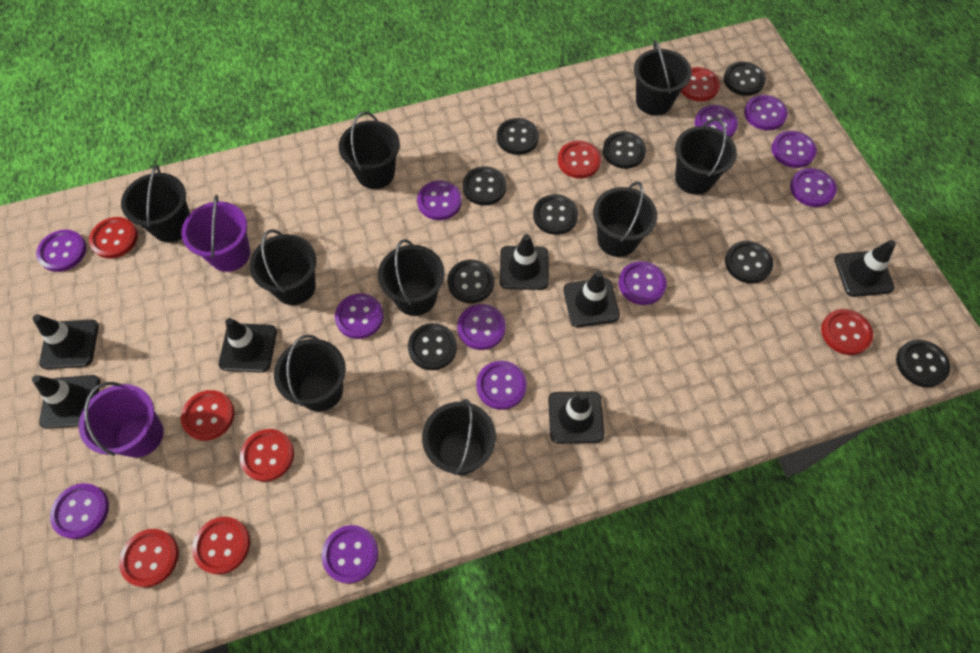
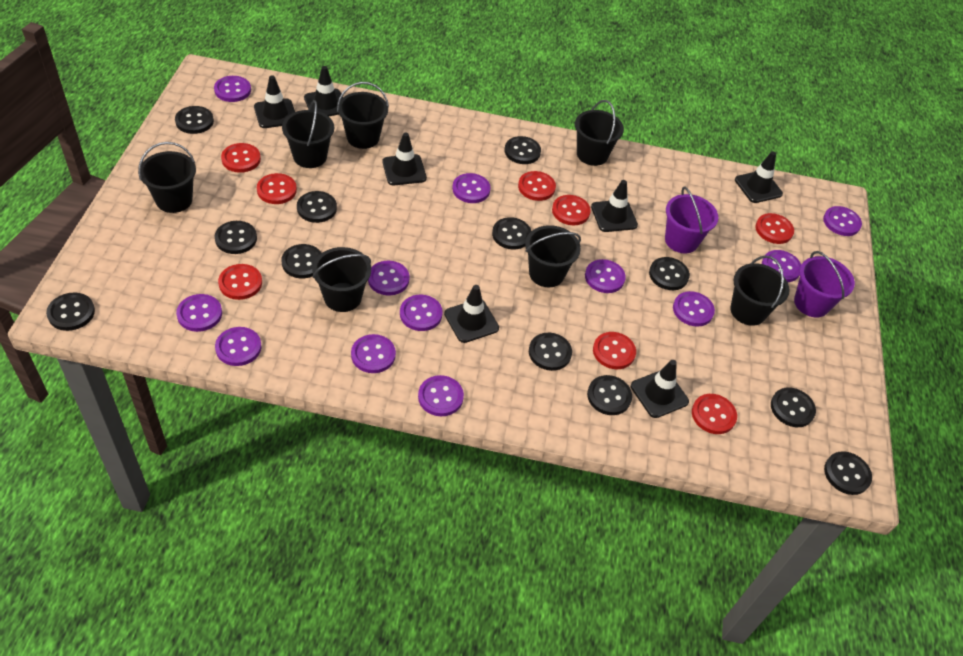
black bucket: 9 -> 7
black button: 9 -> 12

